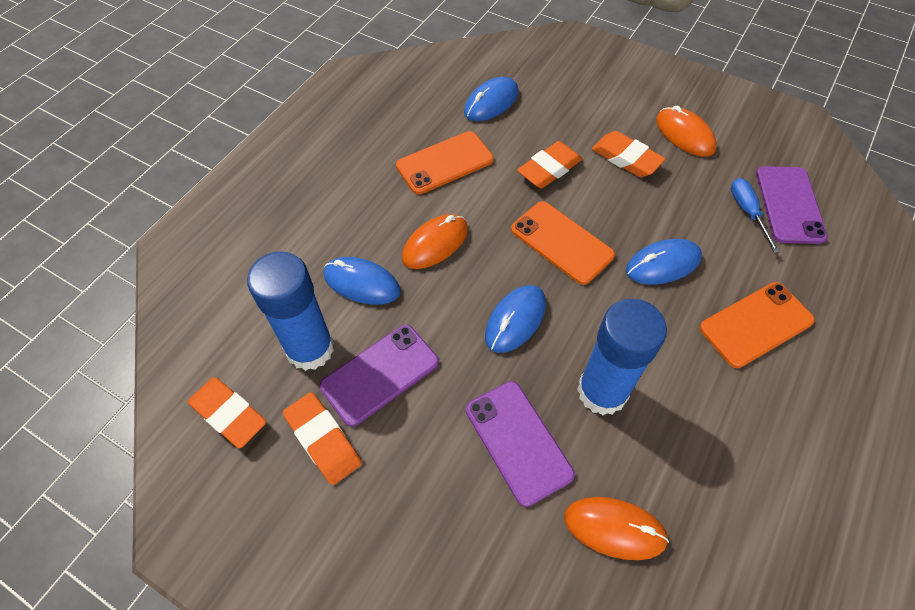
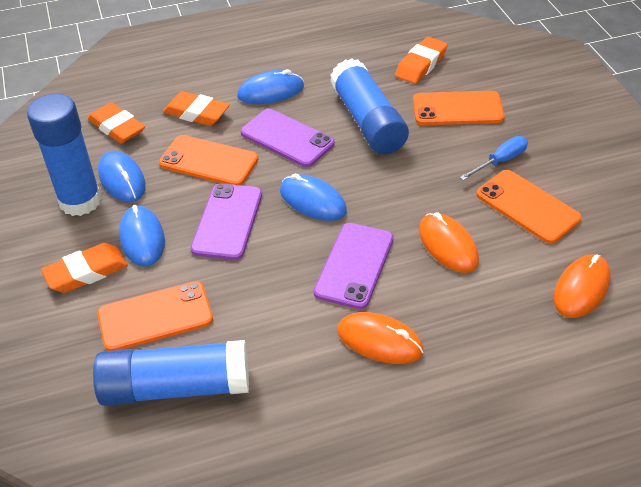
blue glue stick: 2 -> 3
orange phone: 3 -> 4

